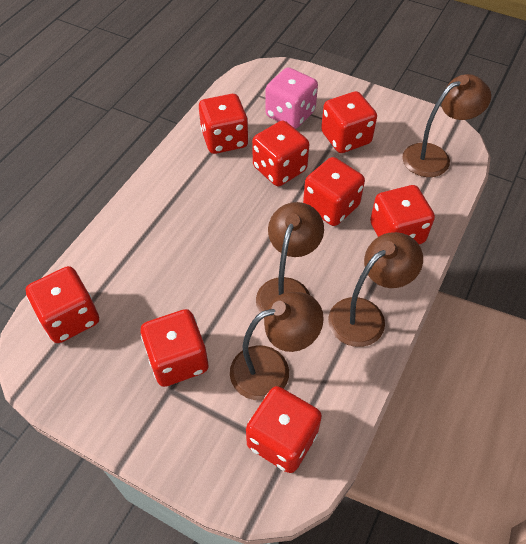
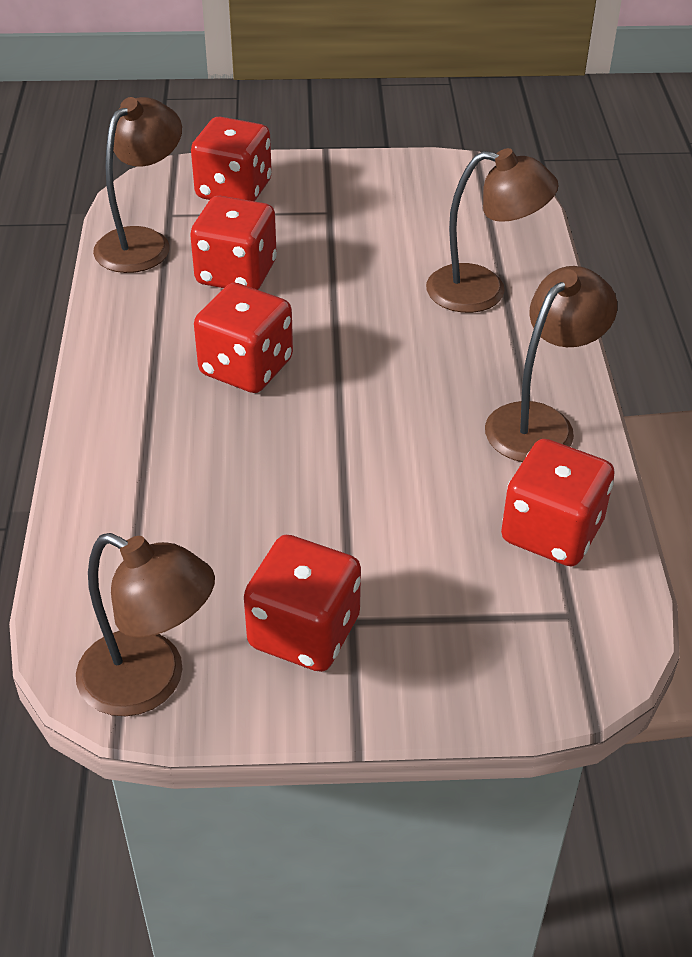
pink dice: 1 -> 0
red dice: 8 -> 5

